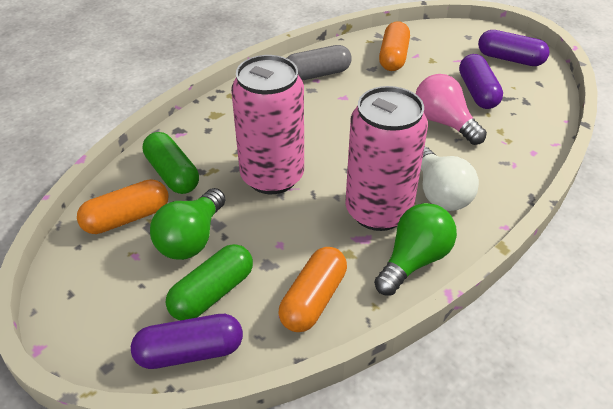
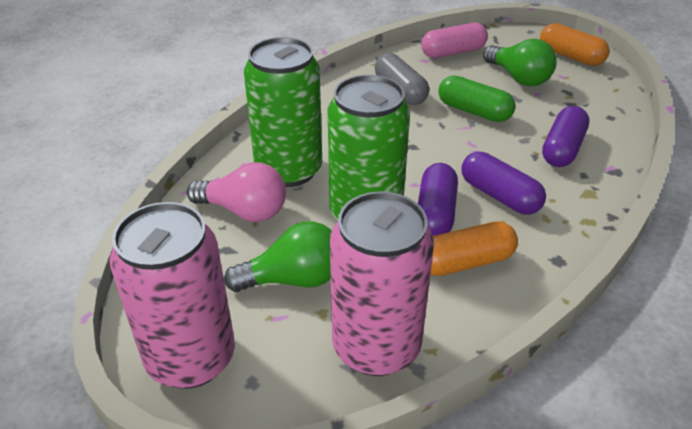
green can: 0 -> 2
green capsule: 2 -> 1
orange capsule: 3 -> 2
pink capsule: 0 -> 1
white light bulb: 1 -> 0

